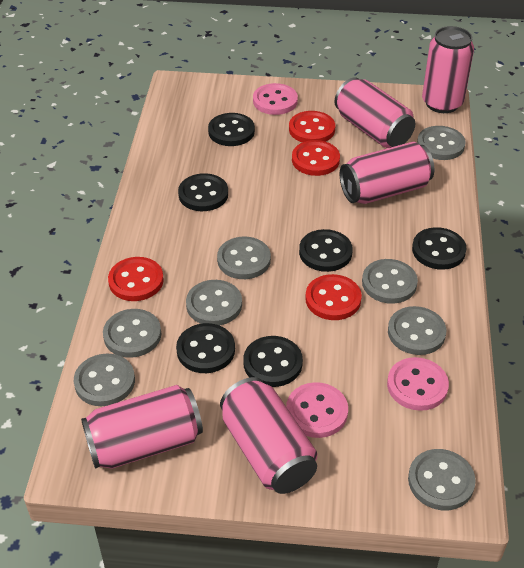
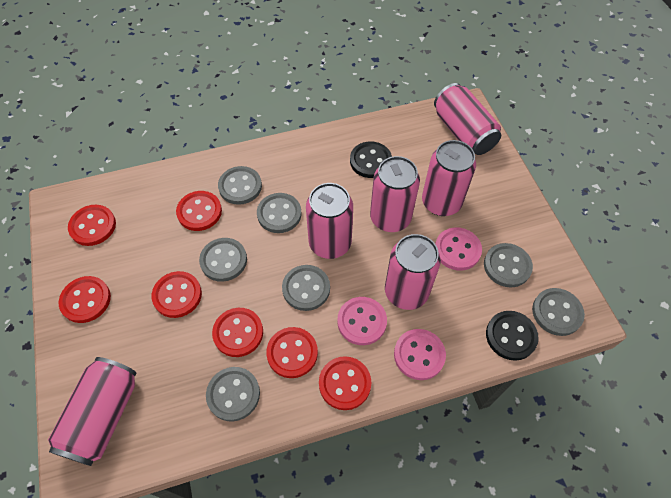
black button: 6 -> 2
grey button: 8 -> 7
pink can: 5 -> 6
red button: 4 -> 7

